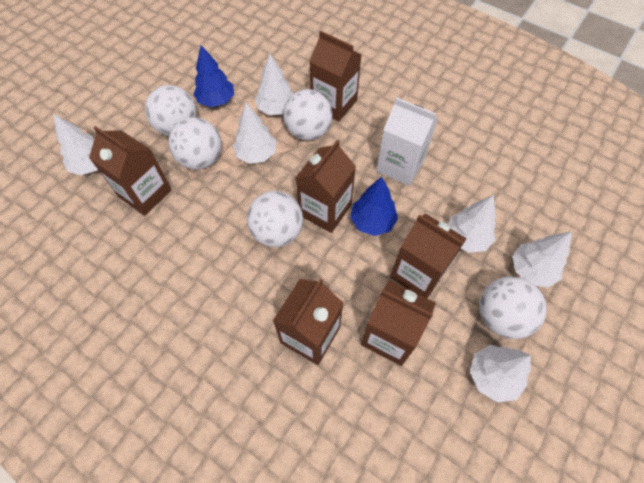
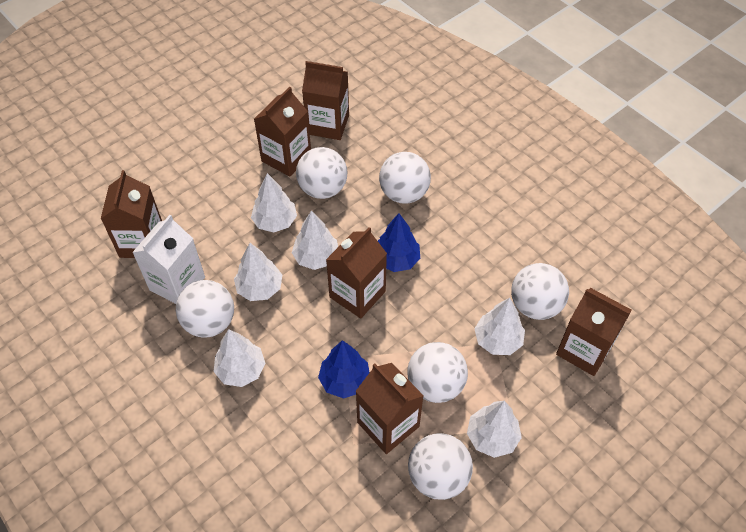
white ball: 5 -> 6

